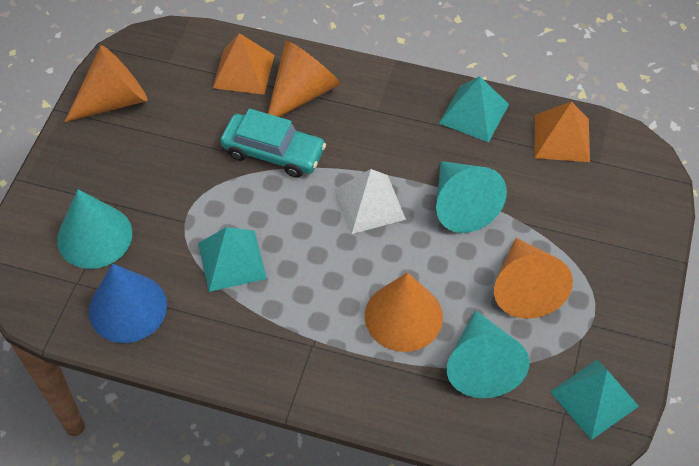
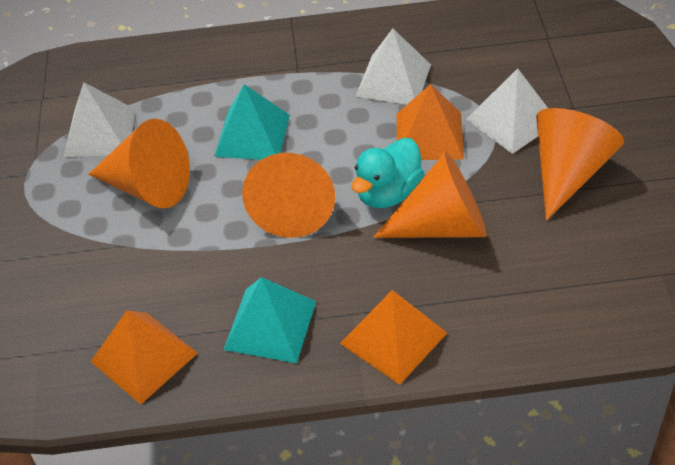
blue cone: 1 -> 0
orange pyramid: 2 -> 3
turquoise car: 1 -> 0
turquoise cone: 3 -> 0
turquoise duck: 0 -> 1
turquoise pyramid: 3 -> 2
white pyramid: 1 -> 3

